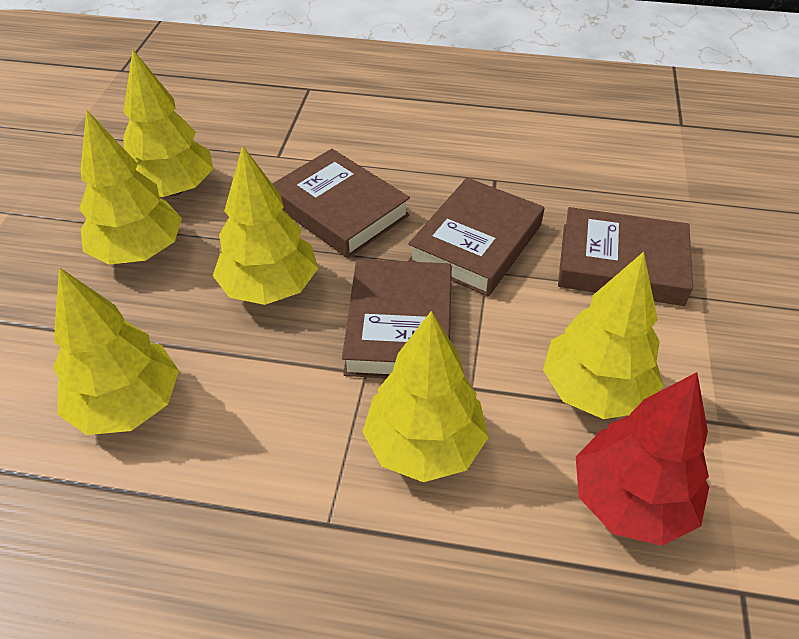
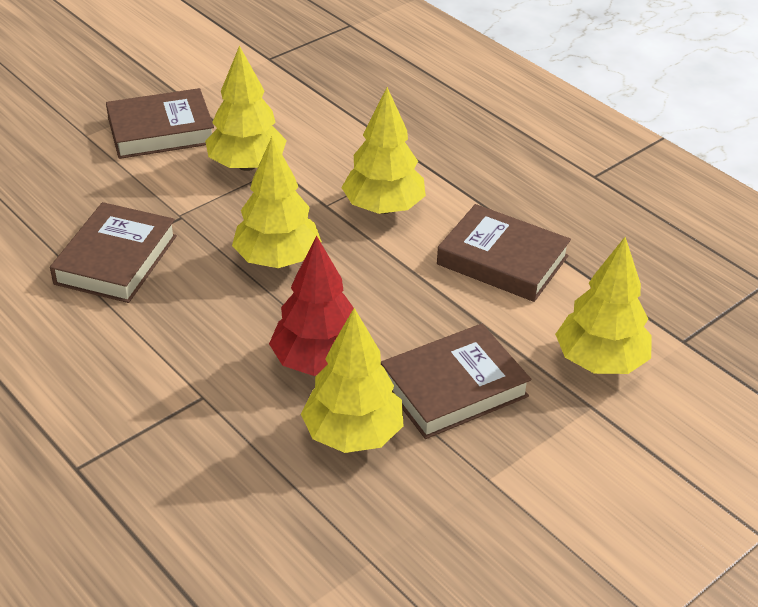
yellow tree: 6 -> 5

